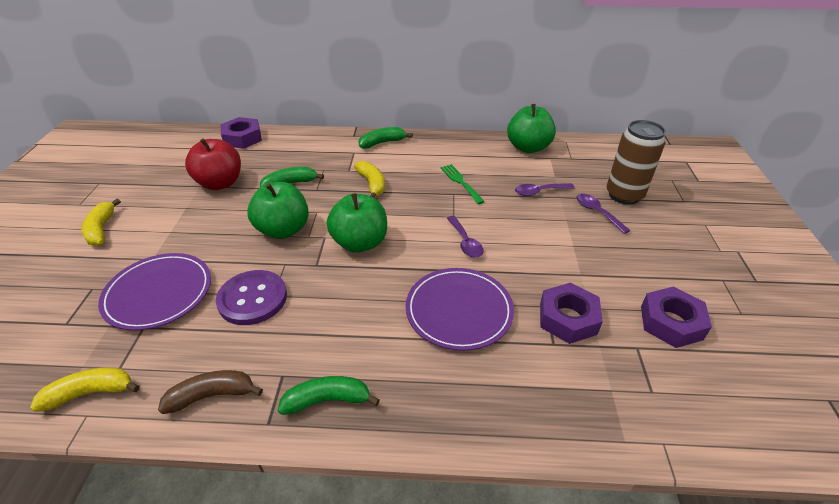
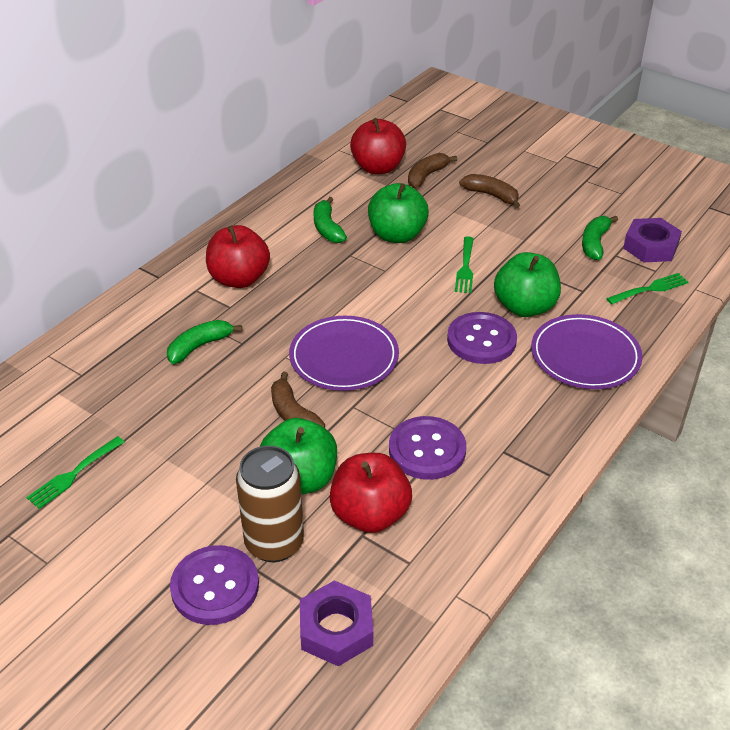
brown banana: 1 -> 3
green fork: 1 -> 3
purple button: 1 -> 3
purple nut: 3 -> 2
purple spoon: 3 -> 0
red apple: 1 -> 3
yellow banana: 3 -> 0

